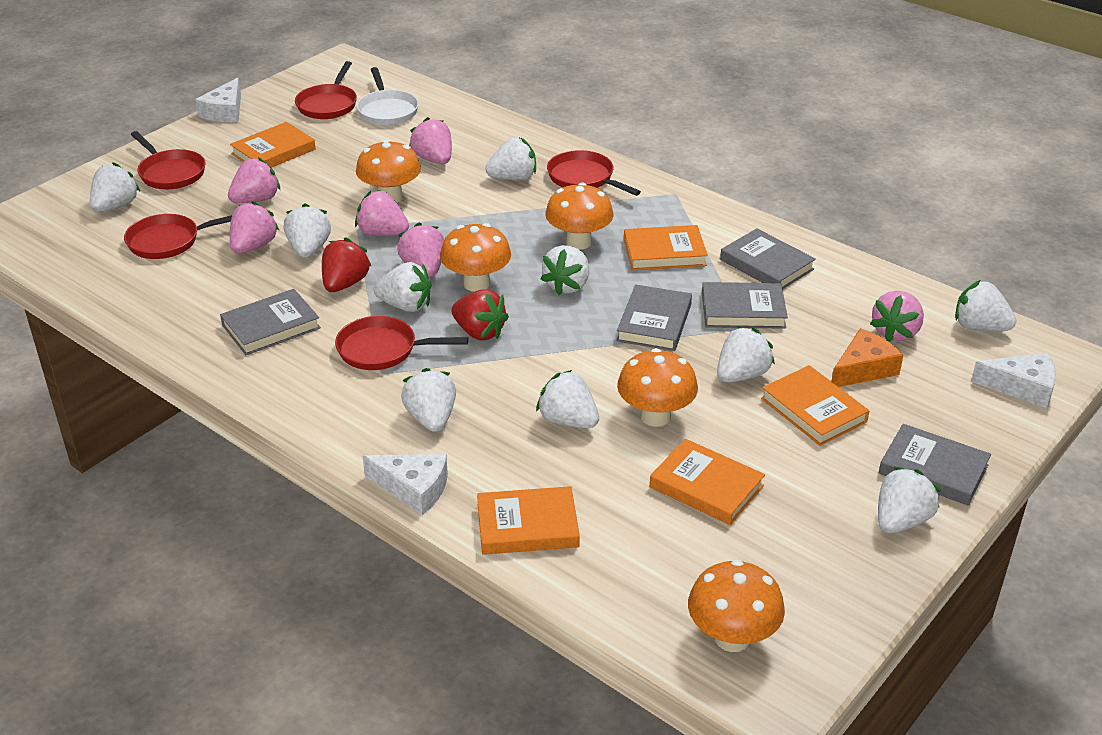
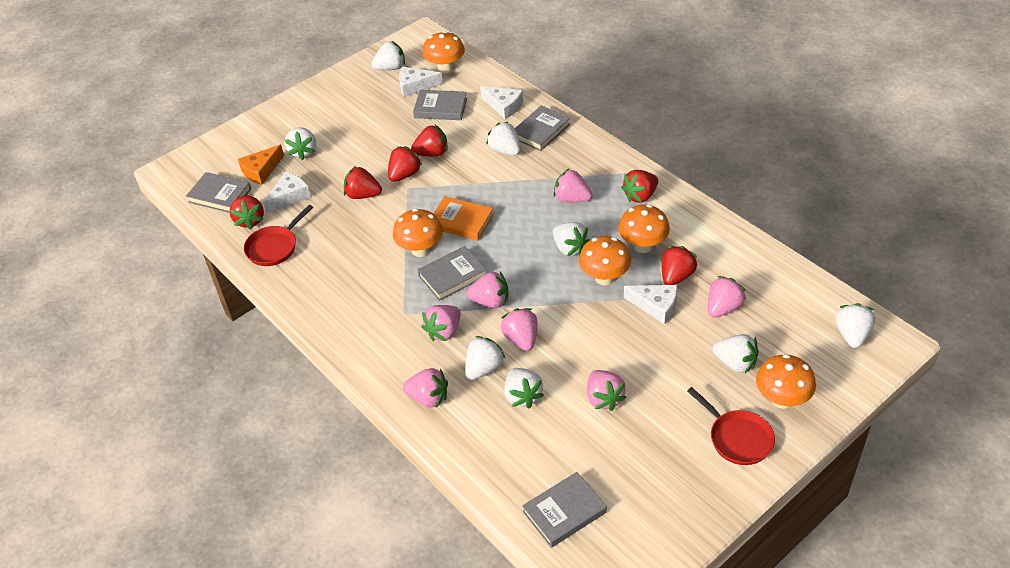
orange book: 5 -> 1
pink strawberry: 6 -> 7
red pan: 5 -> 2
red strawberry: 2 -> 6
white cheese: 3 -> 4
white pan: 1 -> 0
white strawberry: 10 -> 8

